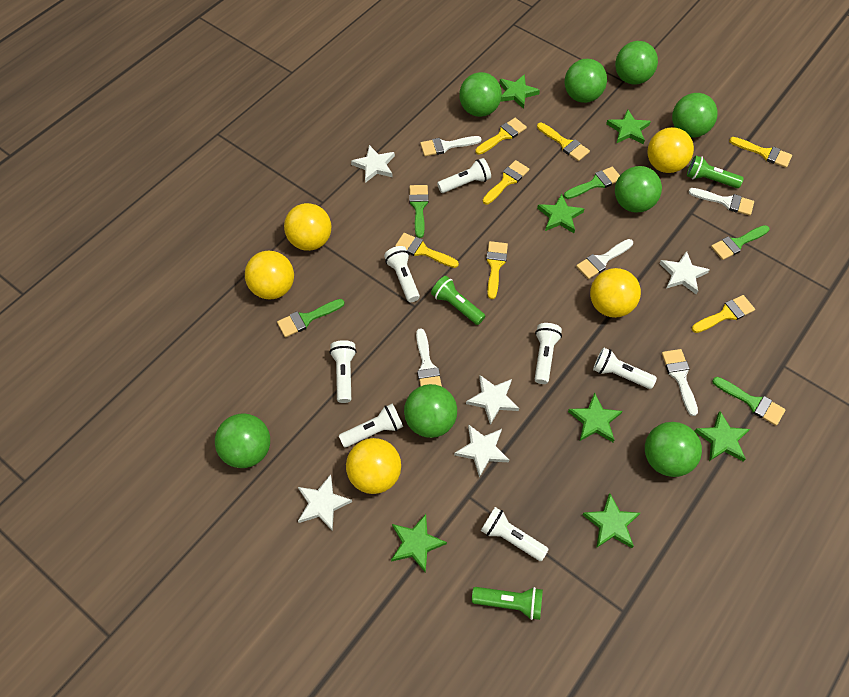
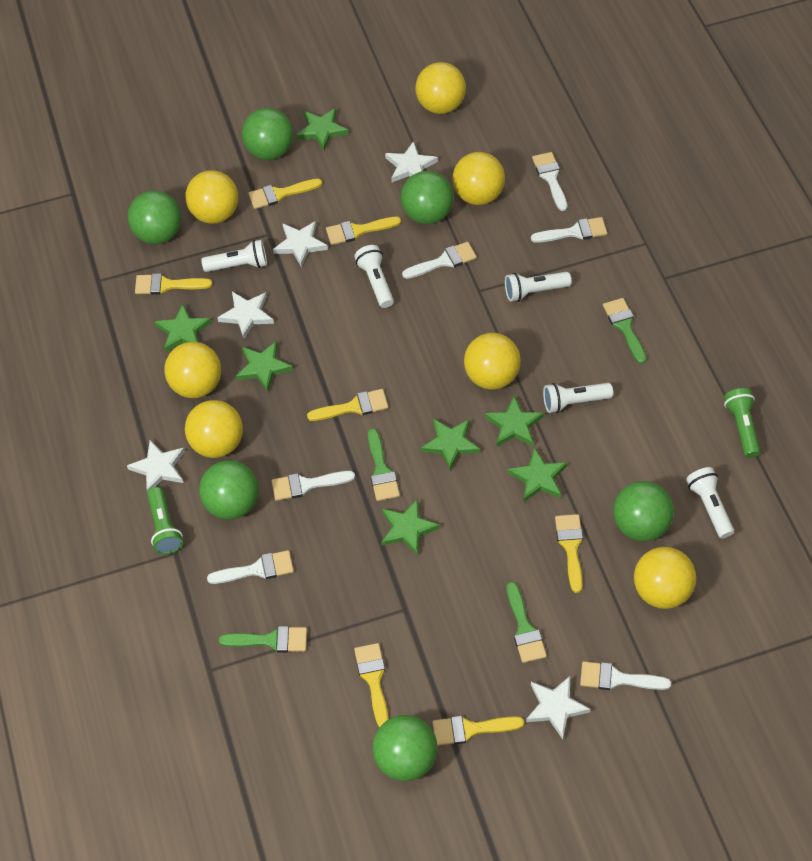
green ball: 8 -> 6
green brush: 5 -> 4
green flashlight: 3 -> 2
white brush: 5 -> 6
white flashlight: 7 -> 5
yellow ball: 5 -> 7

